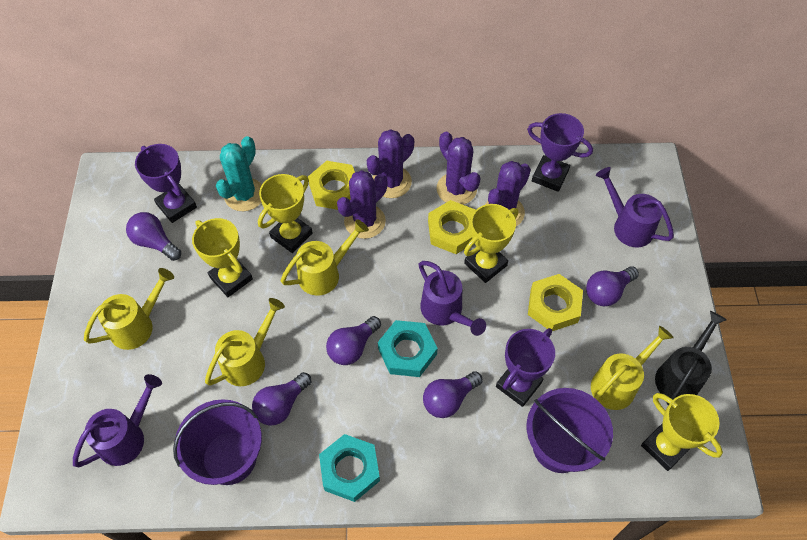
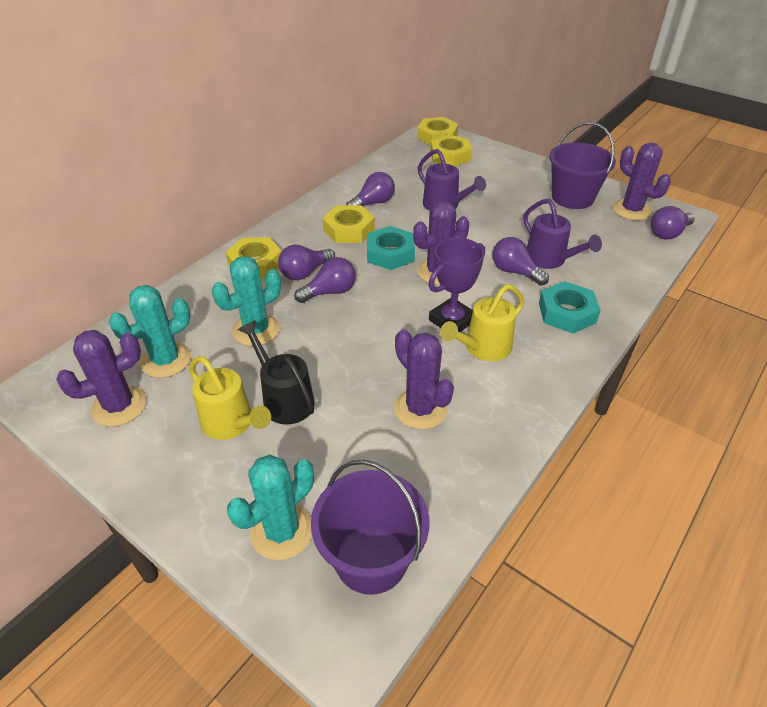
purple trophy: 3 -> 1
purple watering can: 3 -> 2
turquoise cactus: 1 -> 3
yellow nut: 3 -> 4
yellow trophy: 4 -> 0
yellow watering can: 4 -> 2

